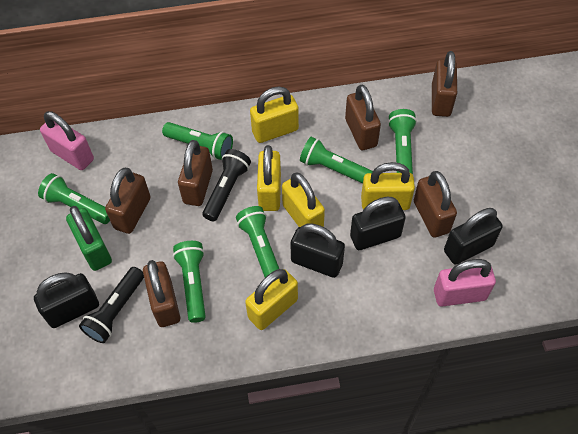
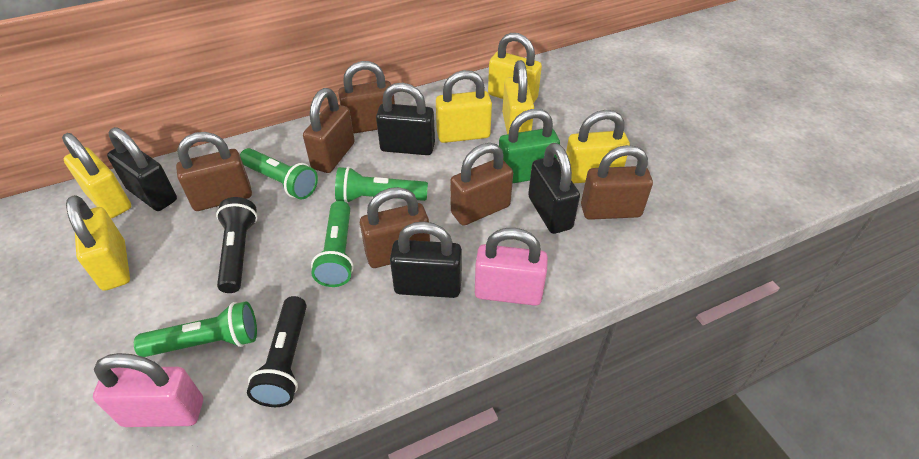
green flashlight: 6 -> 4
yellow padlock: 5 -> 6

